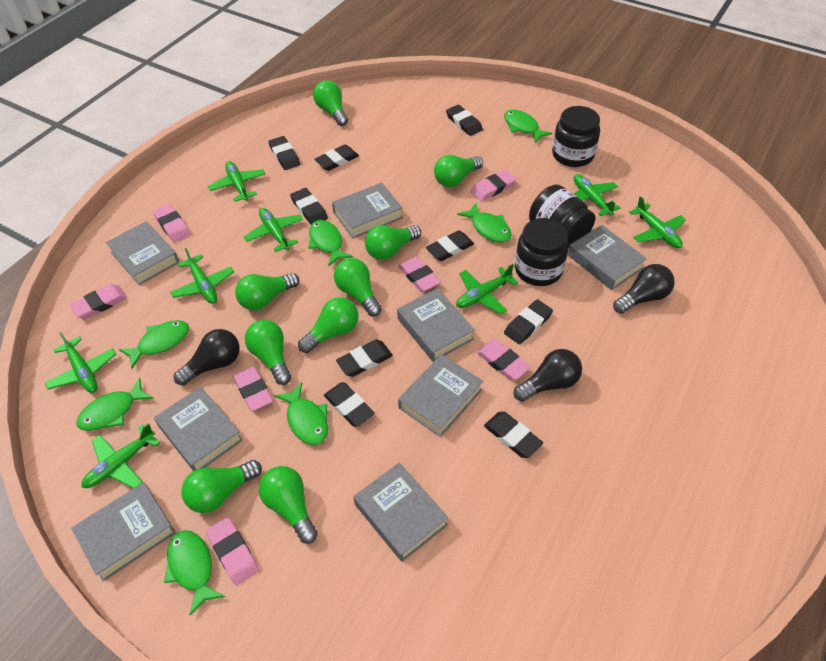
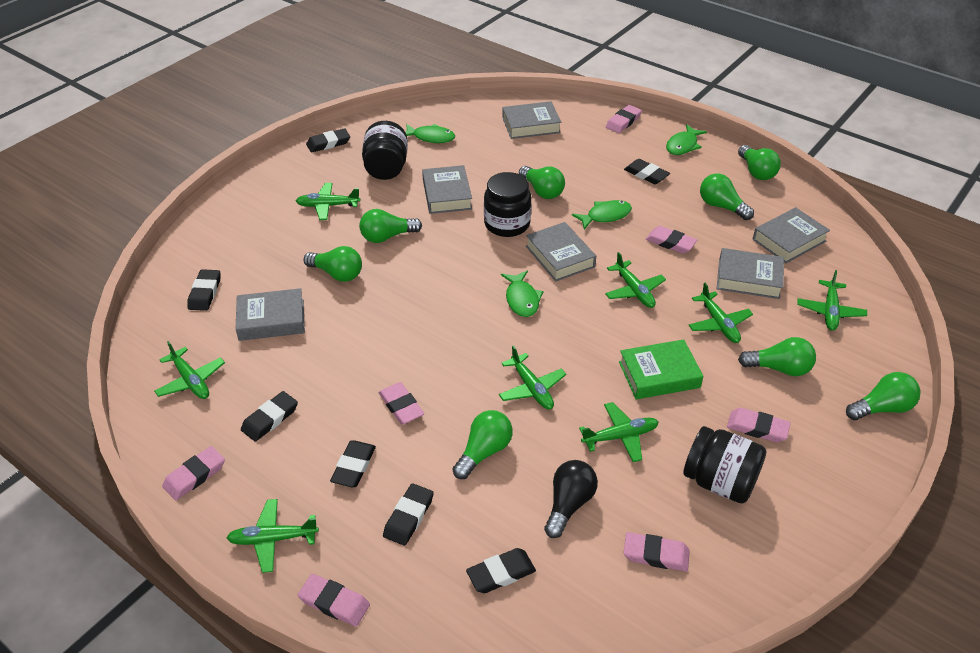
black eraser: 9 -> 7
black light bulb: 3 -> 1
green book: 0 -> 1
green fish: 7 -> 4
green light bulb: 9 -> 8
grey book: 8 -> 6

